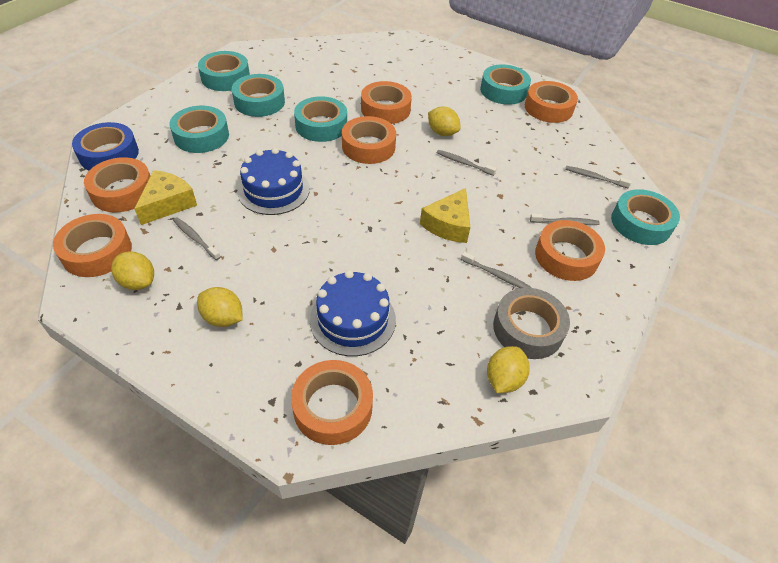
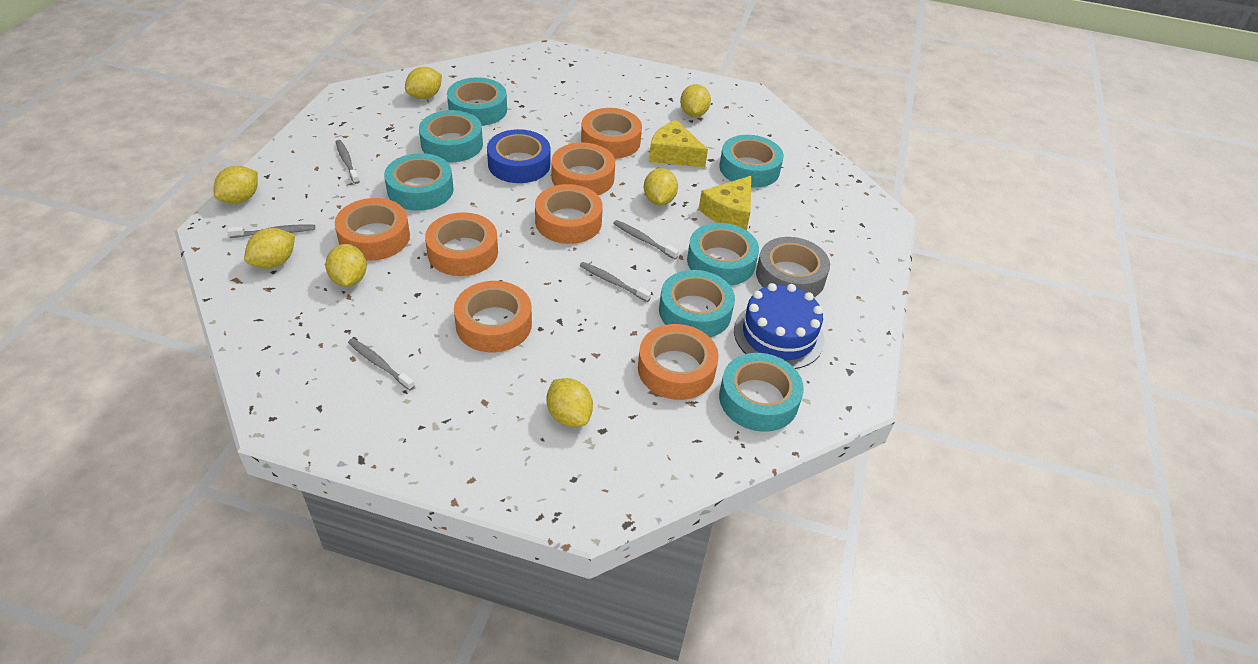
blue cake: 2 -> 1
turquoise tape: 6 -> 7
yellow lemon: 4 -> 7

